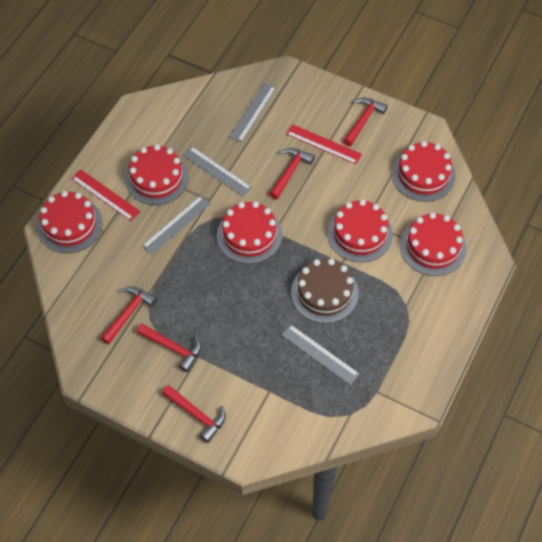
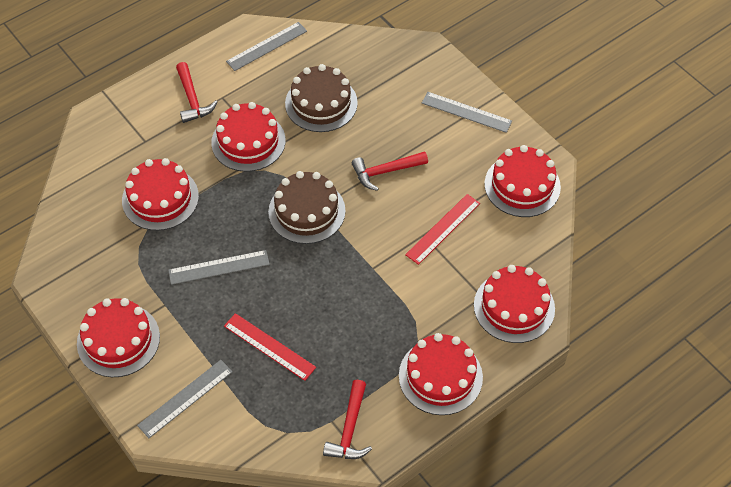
brown cake: 1 -> 2
red hammer: 5 -> 3

